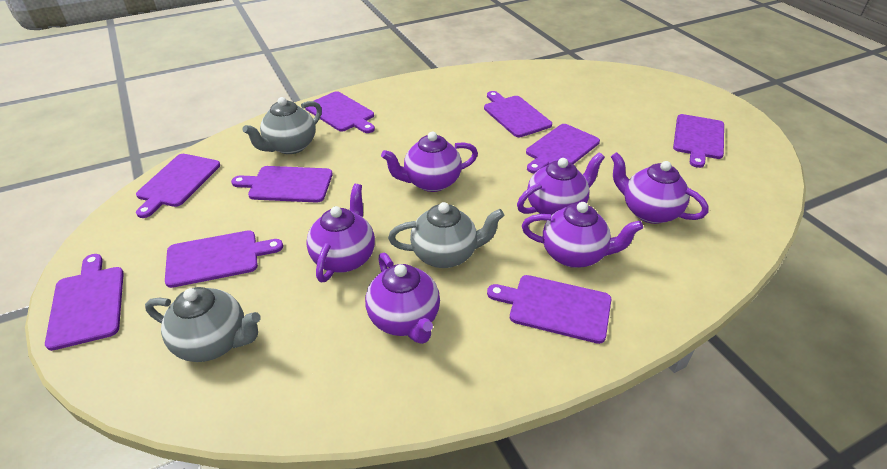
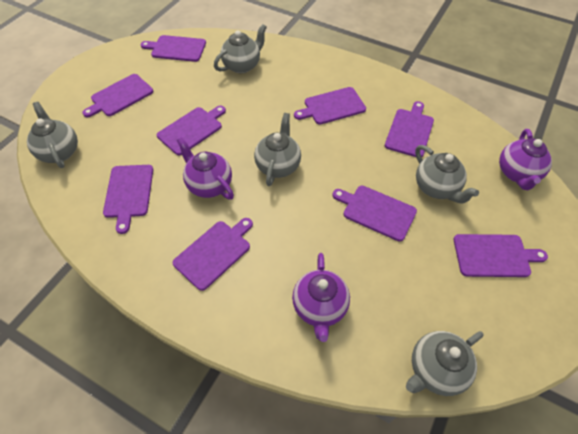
grey teapot: 3 -> 5
purple teapot: 6 -> 3

